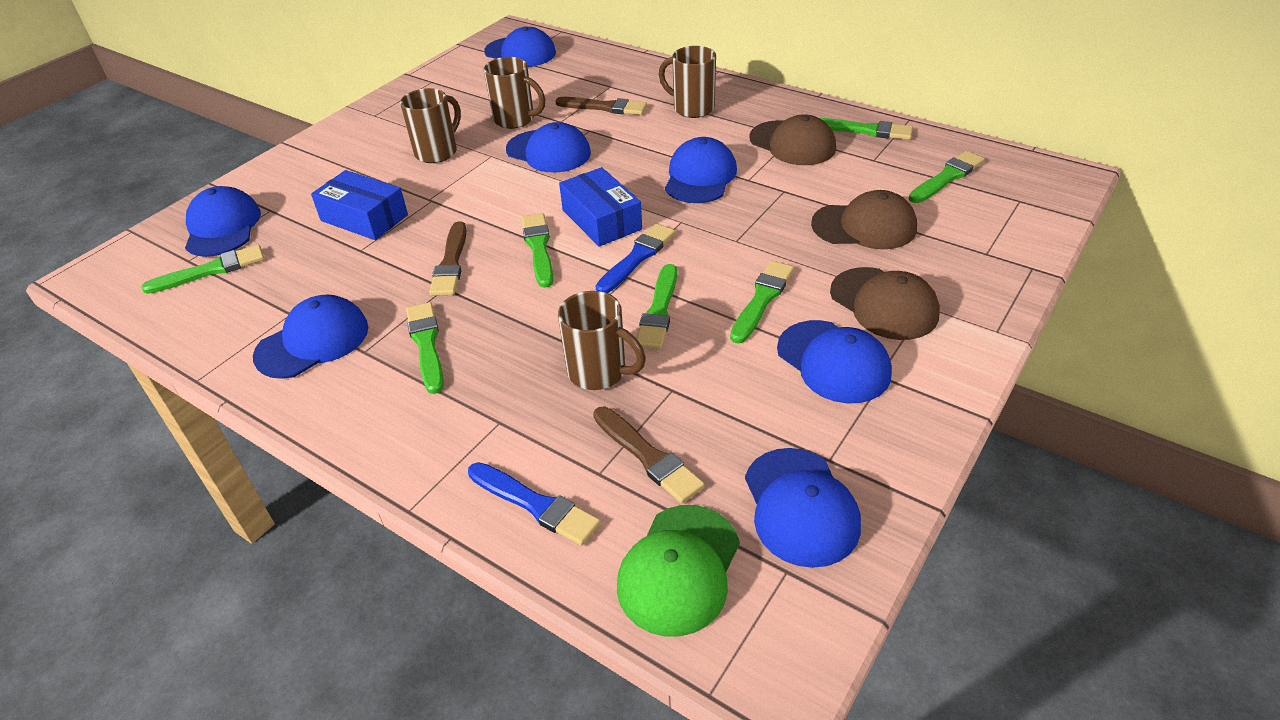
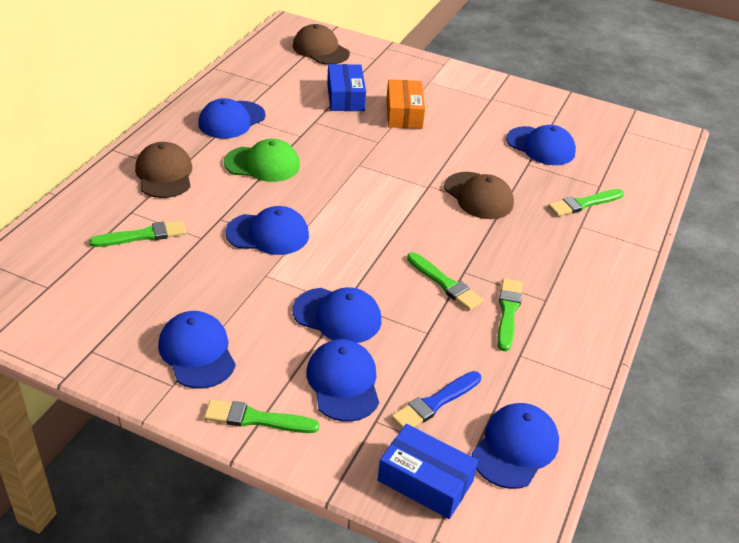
blue brush: 2 -> 1
brown brush: 3 -> 0
brown mug: 4 -> 0
green brush: 7 -> 5
orange box: 0 -> 1

